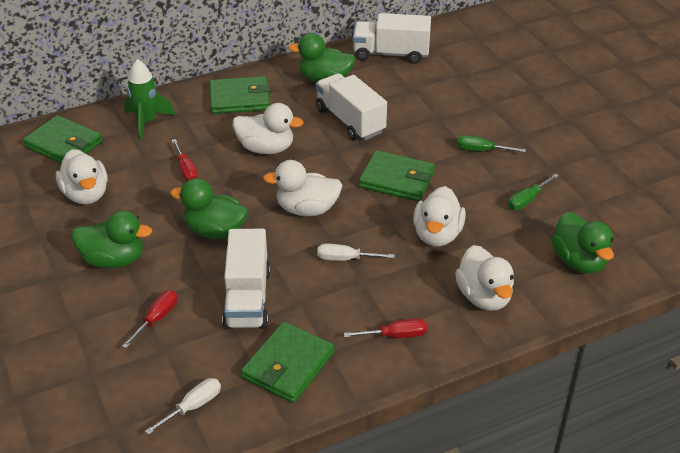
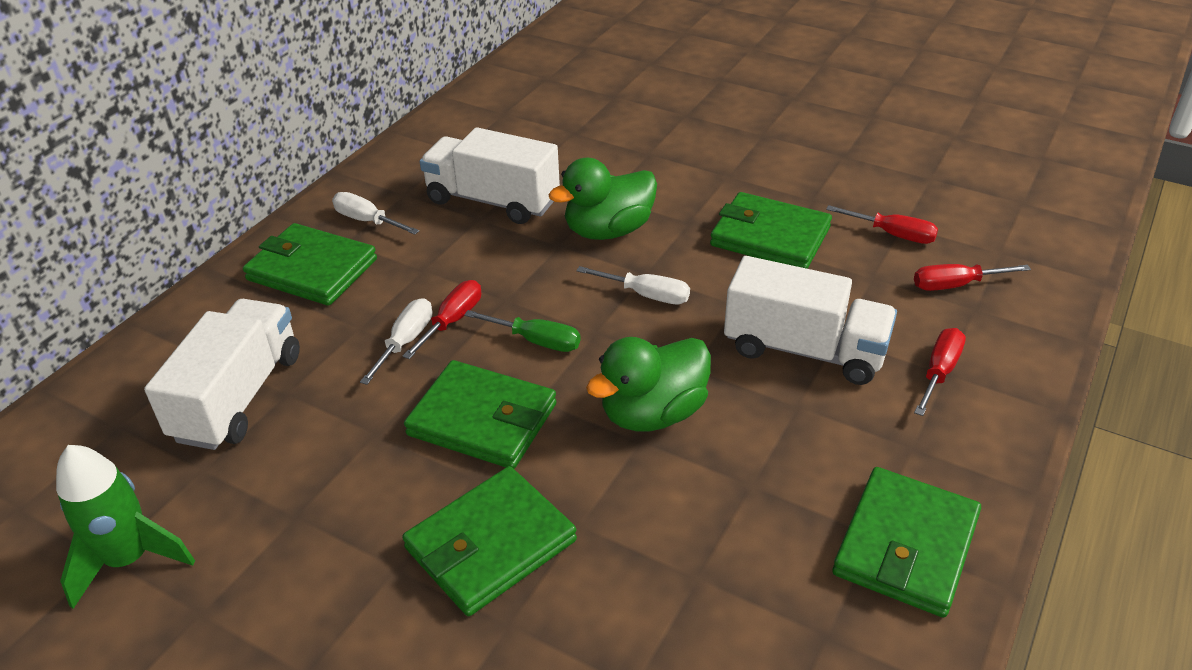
green duck: 4 -> 2
green screwdriver: 2 -> 1
green wallet: 4 -> 5
red screwdriver: 3 -> 4
white duck: 5 -> 0
white screwdriver: 2 -> 3

